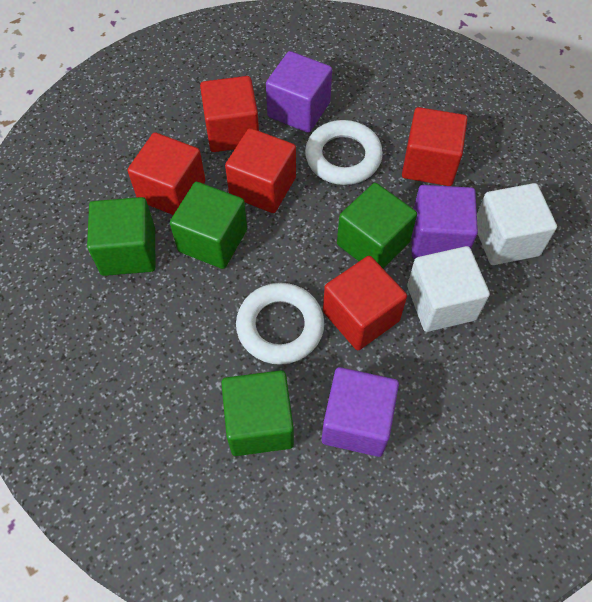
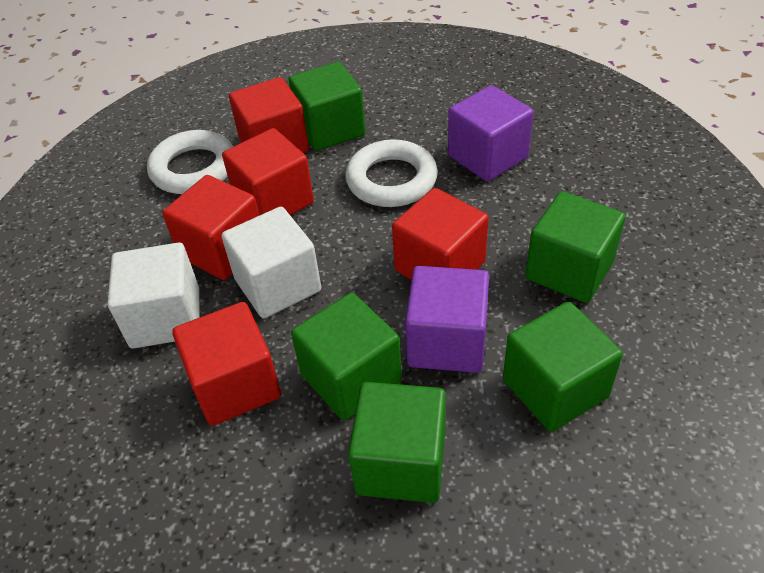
green cube: 4 -> 5
purple cube: 3 -> 2

